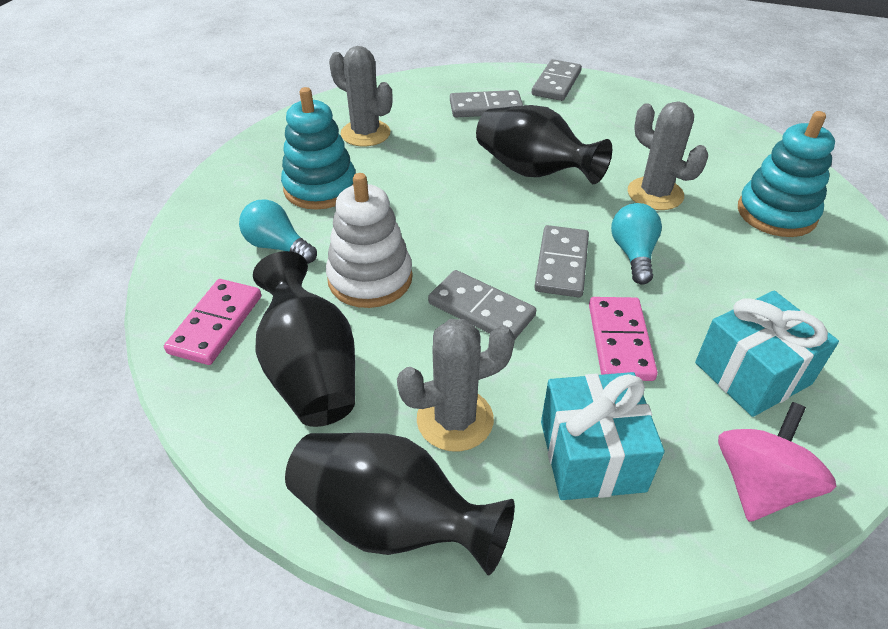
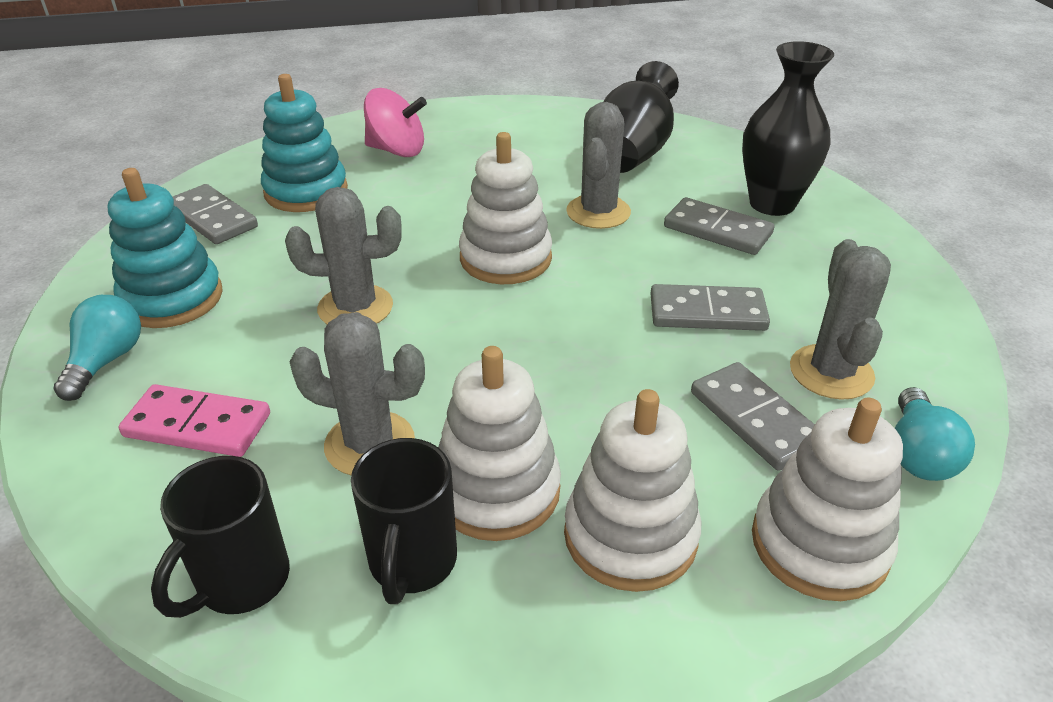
black mug: 0 -> 2
black vase: 3 -> 2
grey cactus: 3 -> 4
pink domino: 2 -> 1
turquoise gift: 2 -> 0
white stacking toy: 1 -> 4

